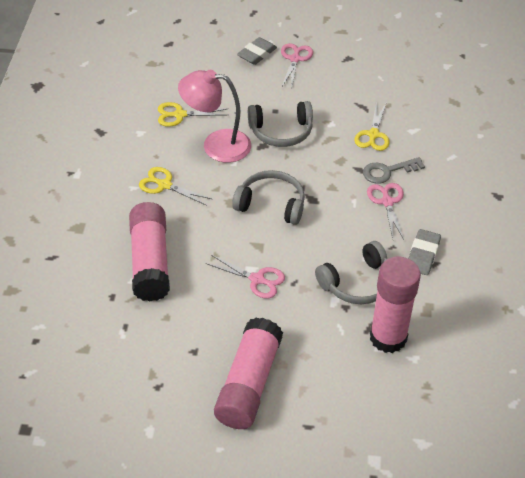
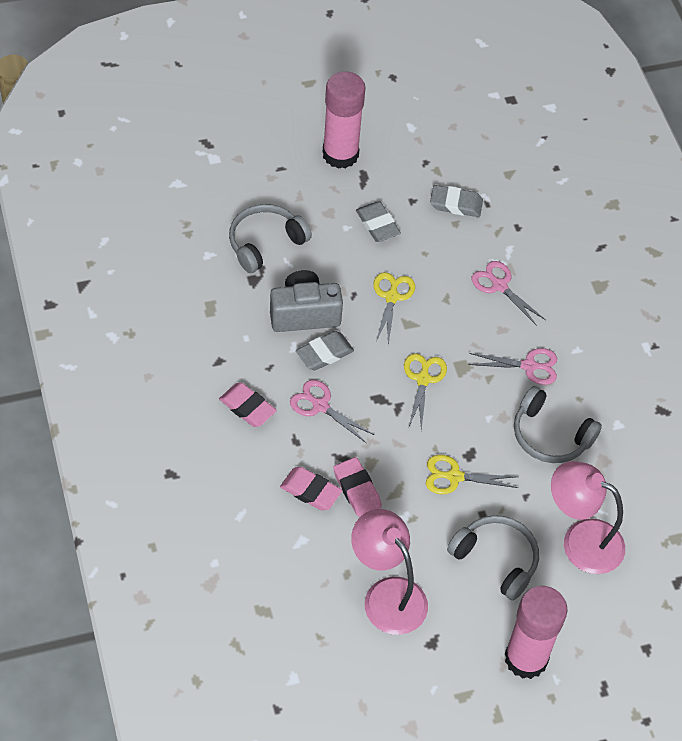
grey camera: 0 -> 1
grey eraser: 2 -> 3
grey key: 1 -> 0
pink eraser: 0 -> 3
pink glue stick: 3 -> 2
pink lamp: 1 -> 2

